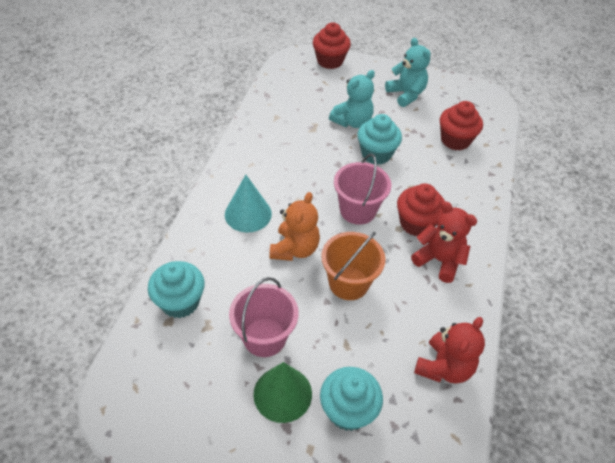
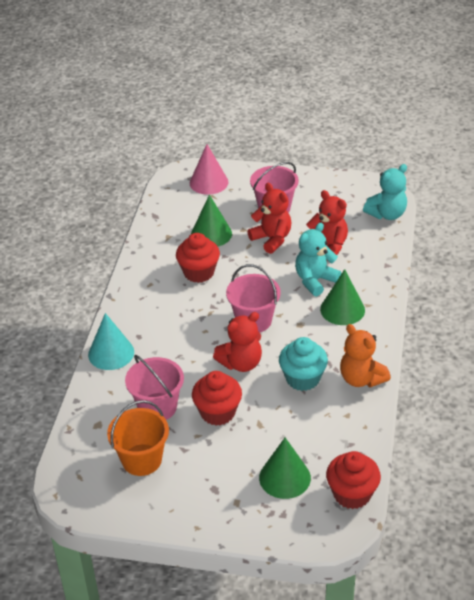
green cone: 1 -> 3
pink bucket: 2 -> 3
pink cone: 0 -> 1
red teddy bear: 2 -> 3
turquoise cupcake: 3 -> 1

